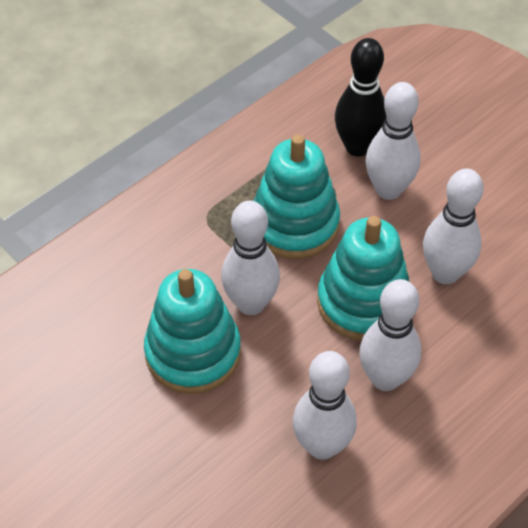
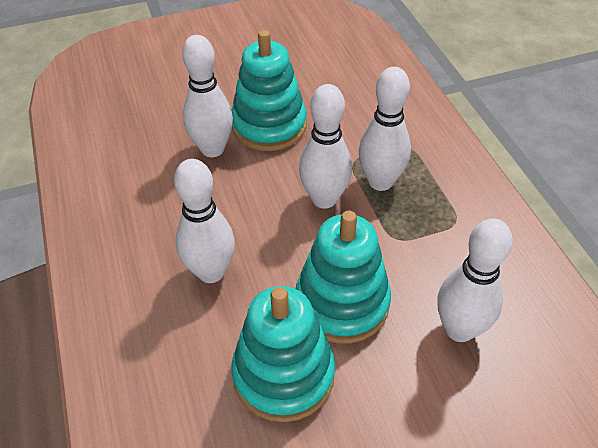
black bowling pin: 1 -> 0

